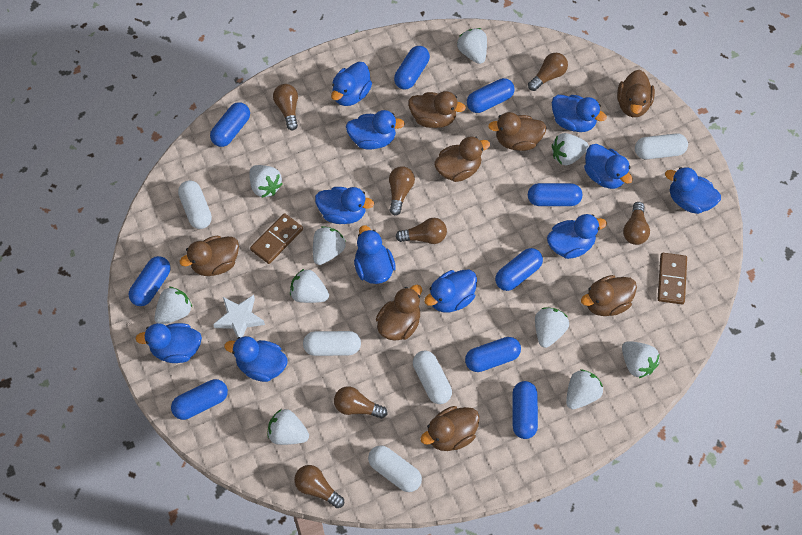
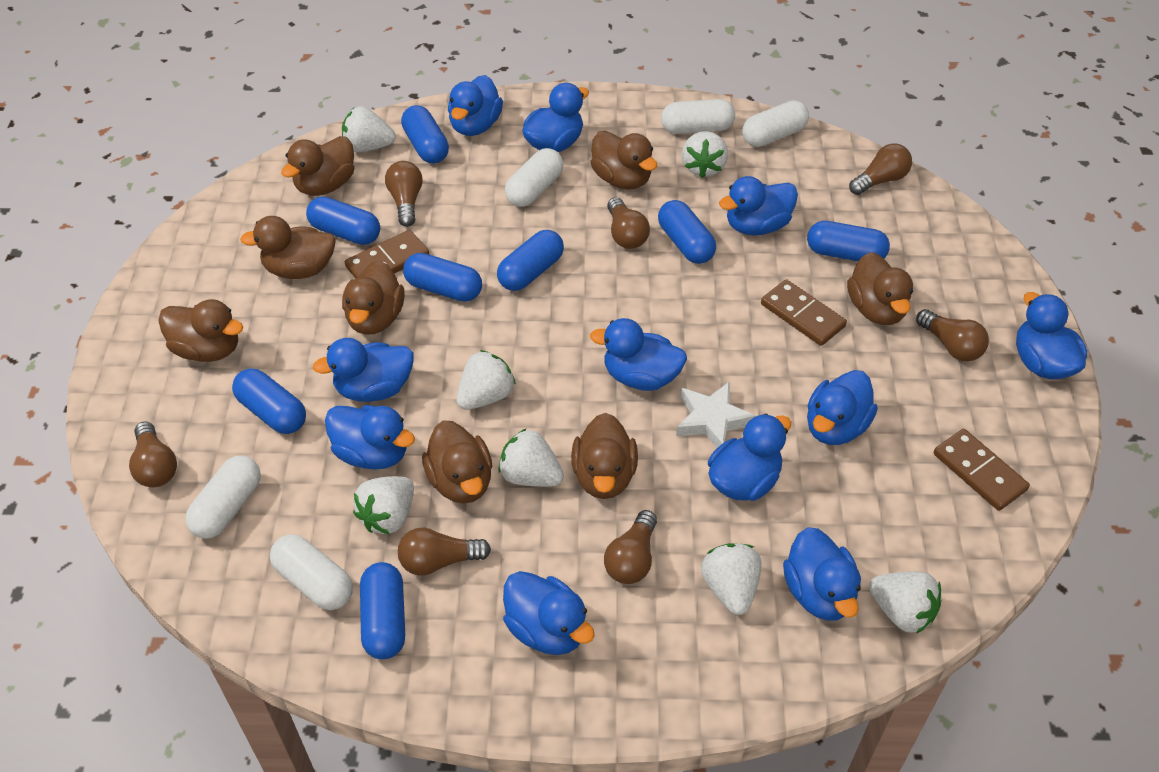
blue capsule: 9 -> 8
brown domino: 2 -> 3
white strawberry: 10 -> 7

